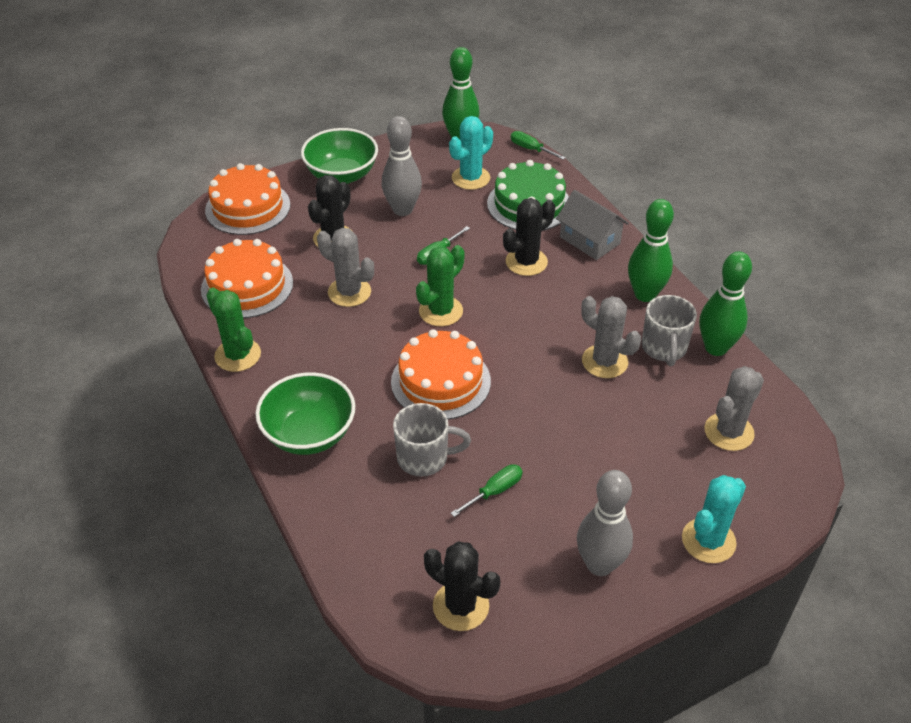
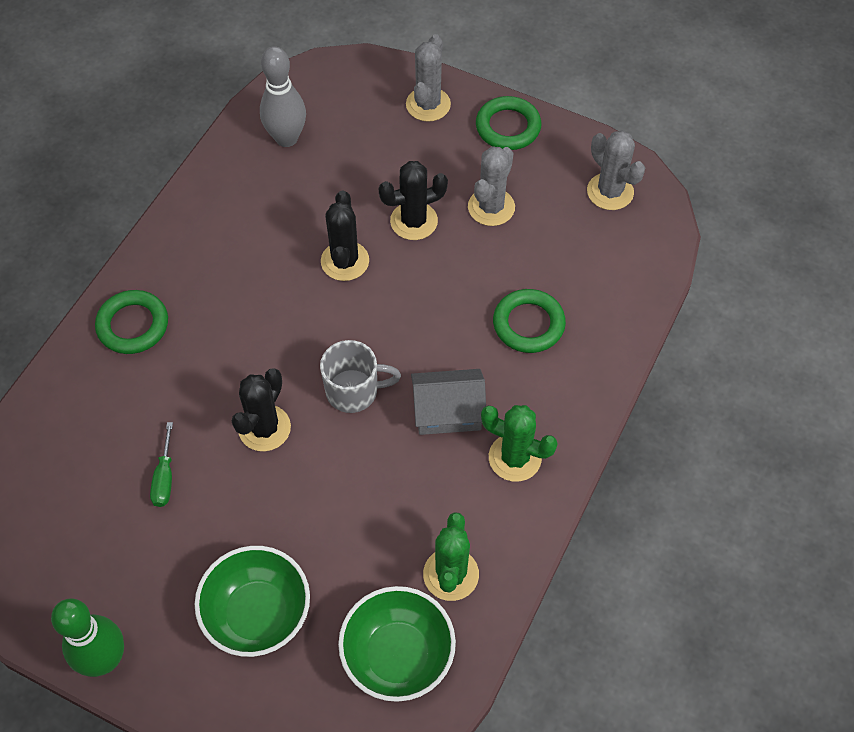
green bowling pin: 3 -> 1
green cake: 1 -> 0
green ring: 0 -> 3
green screwdriver: 3 -> 1
grey bowling pin: 2 -> 1
grey mug: 2 -> 1
orange cake: 3 -> 0
turquoise cactus: 2 -> 0

